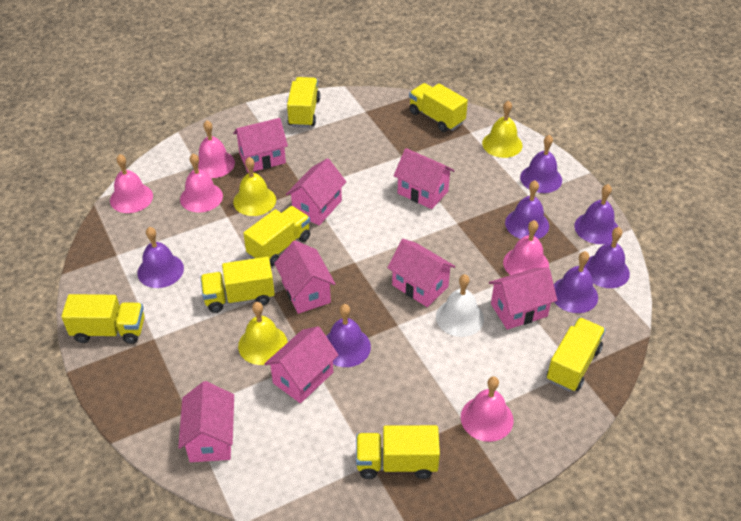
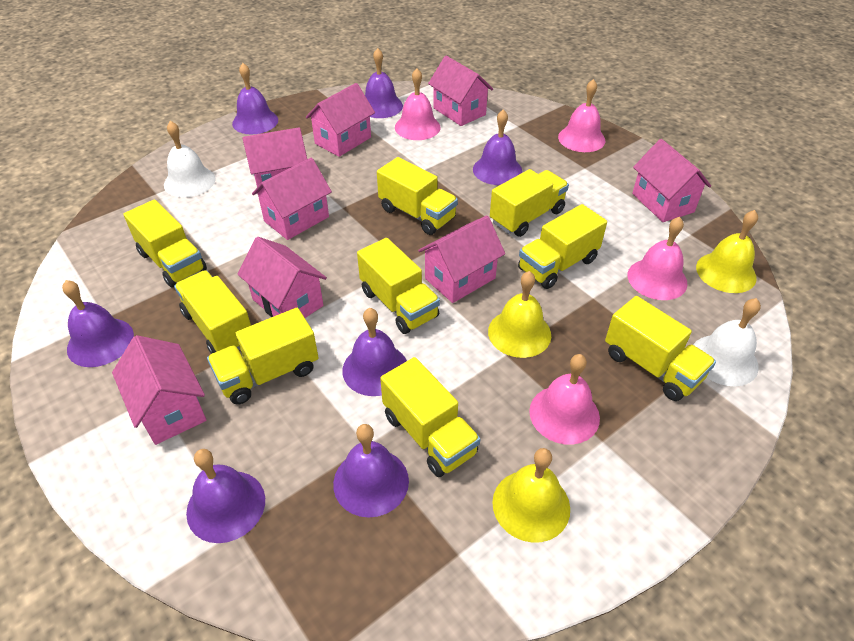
pink bell: 5 -> 4
white bell: 1 -> 2
yellow truck: 7 -> 9

